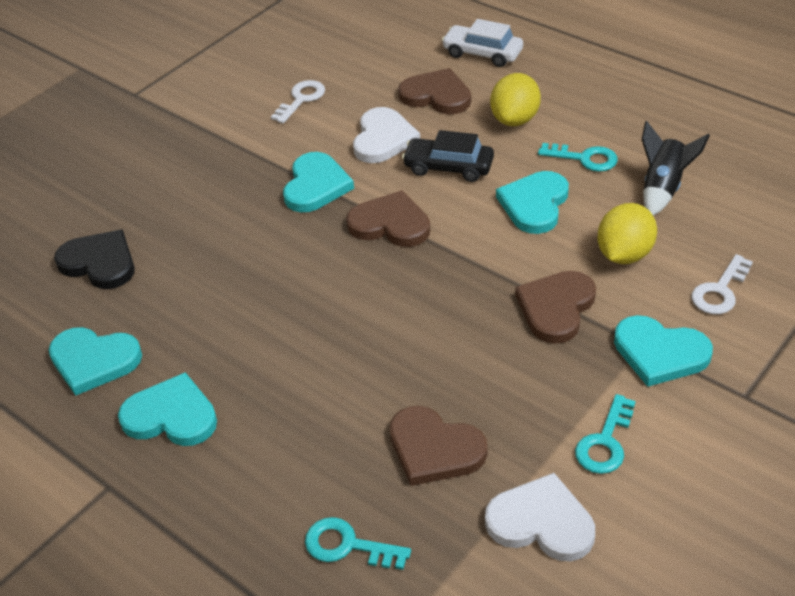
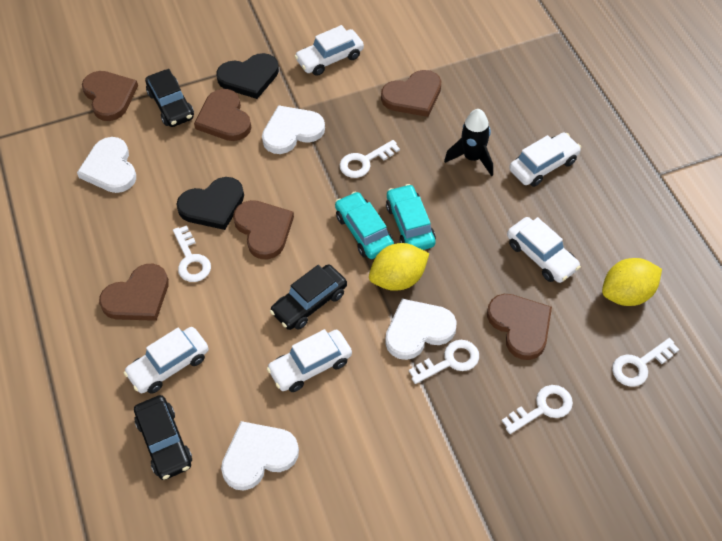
black car: 1 -> 3
black heart: 1 -> 2
brown heart: 4 -> 6
turquoise car: 0 -> 2
turquoise heart: 5 -> 0
turquoise key: 3 -> 0
white car: 1 -> 5
white heart: 2 -> 4
white key: 2 -> 5

